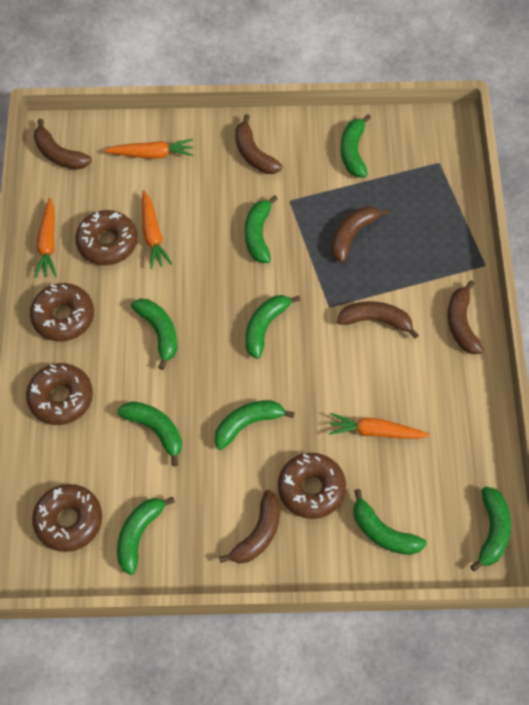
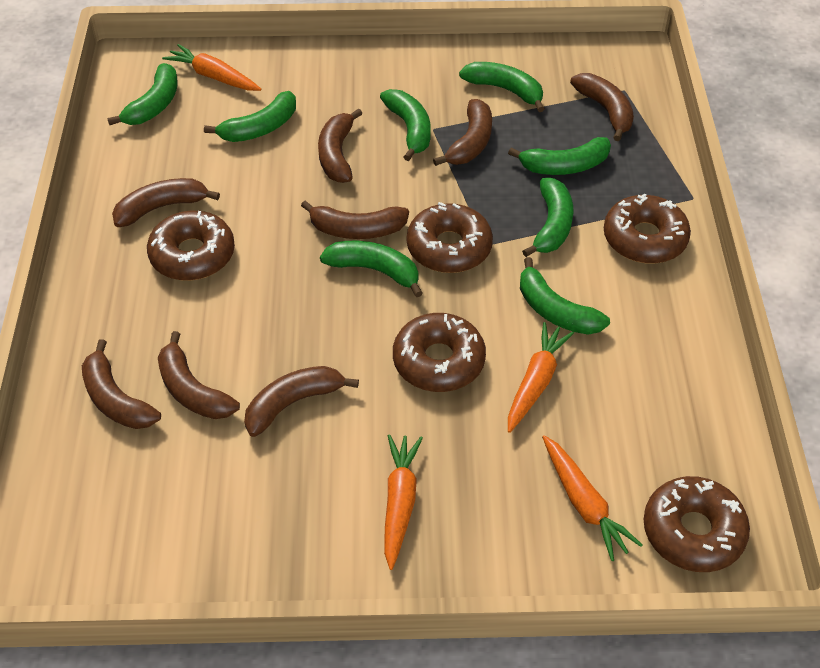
brown banana: 6 -> 8
green banana: 9 -> 8

